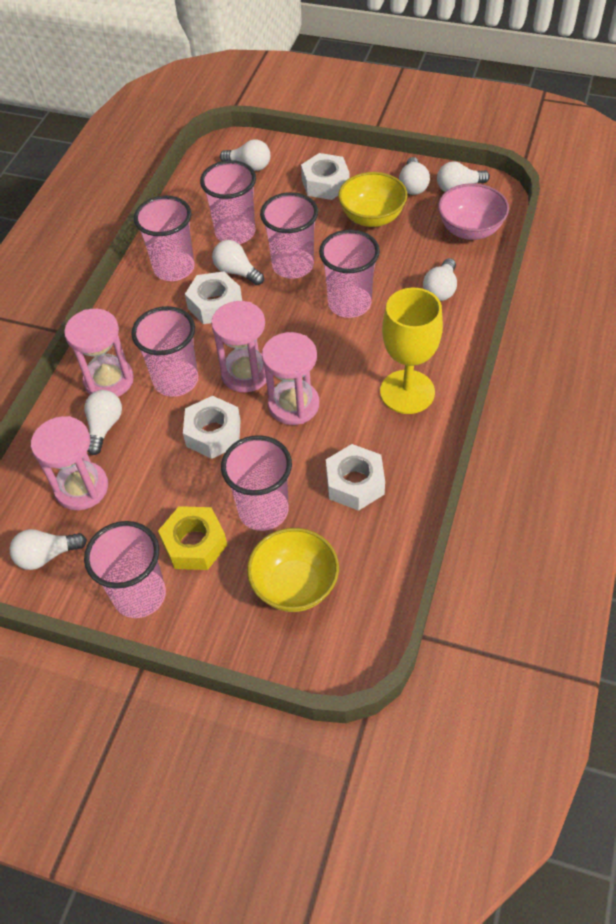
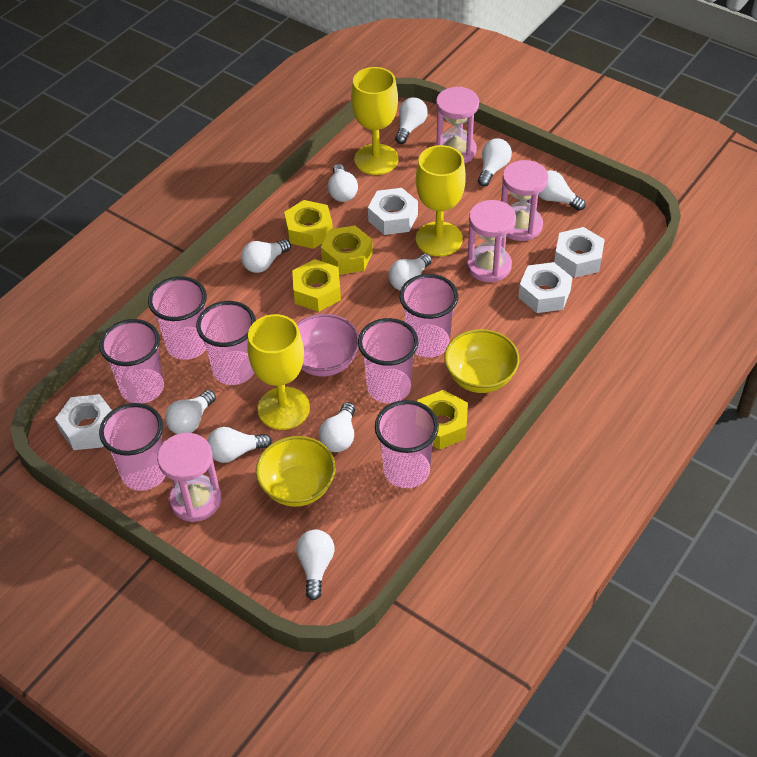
white light bulb: 7 -> 10
yellow goblet: 1 -> 3
yellow nut: 1 -> 4

